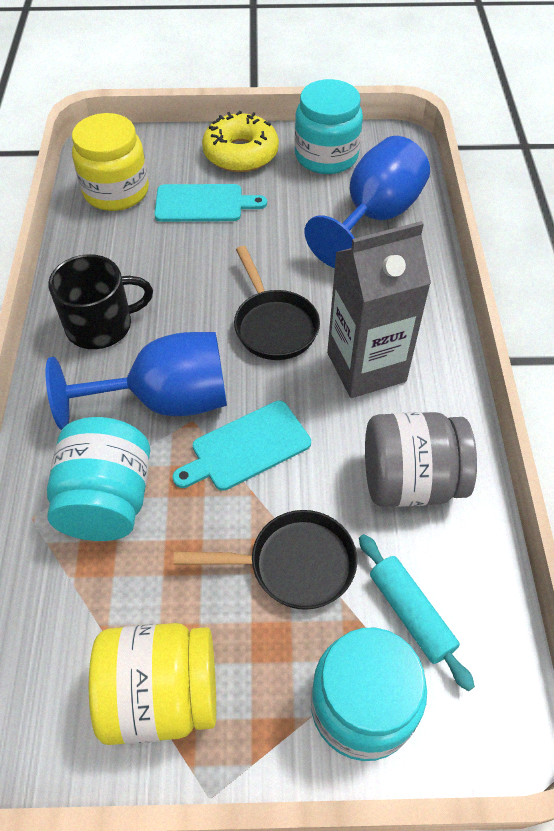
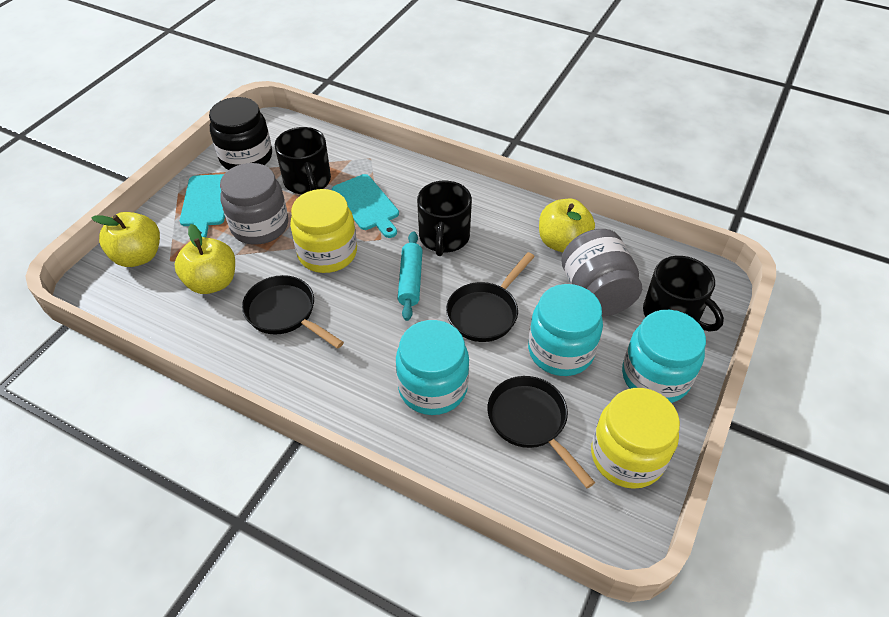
black jar: 0 -> 1
black mug: 1 -> 3
black pan: 2 -> 3
blue goblet: 2 -> 0
grey carton: 1 -> 0
grey jar: 1 -> 2
yellow apple: 0 -> 3
yellow donut: 1 -> 0

